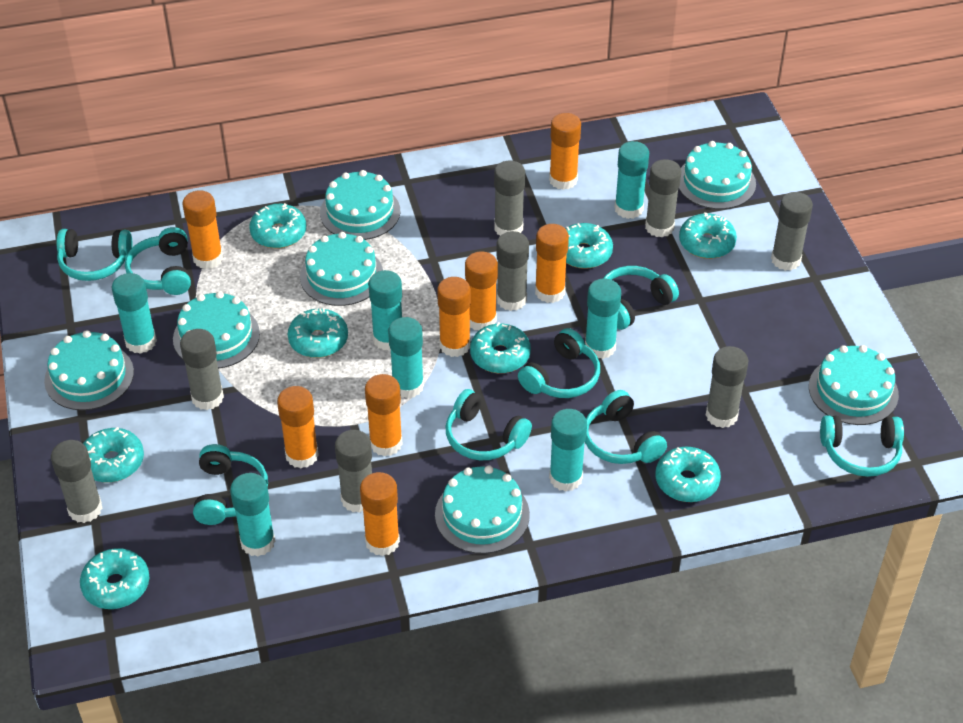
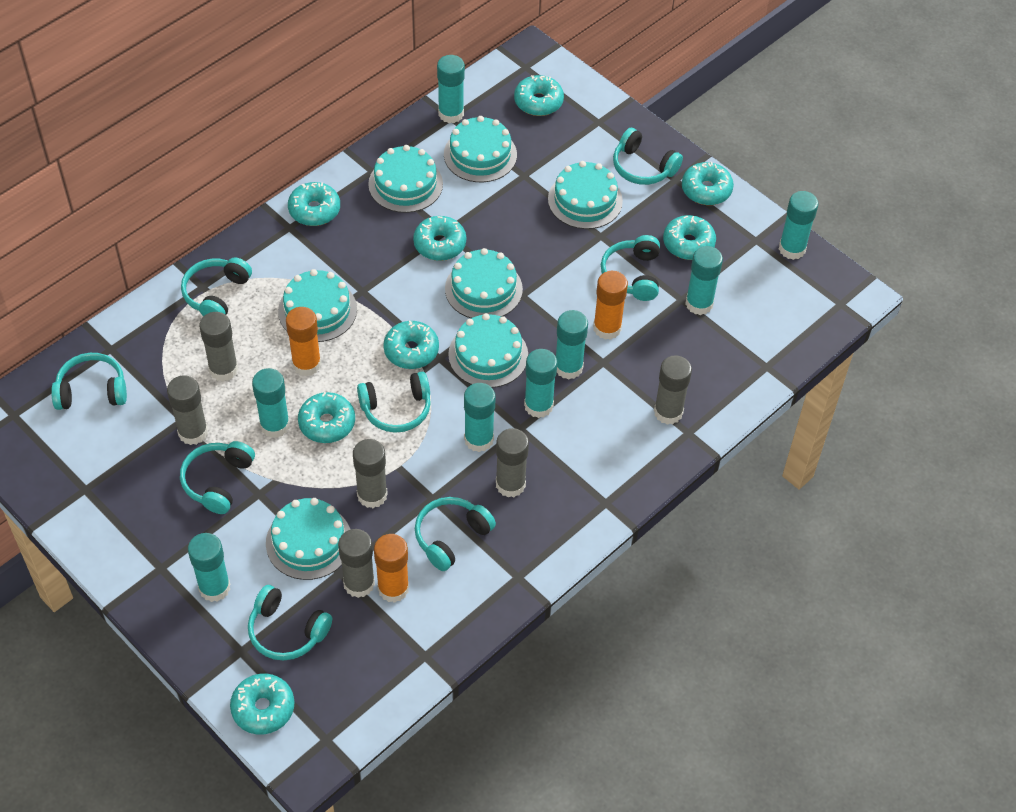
grey glue stick: 8 -> 6
orange glue stick: 8 -> 3
turquoise glue stick: 7 -> 8

